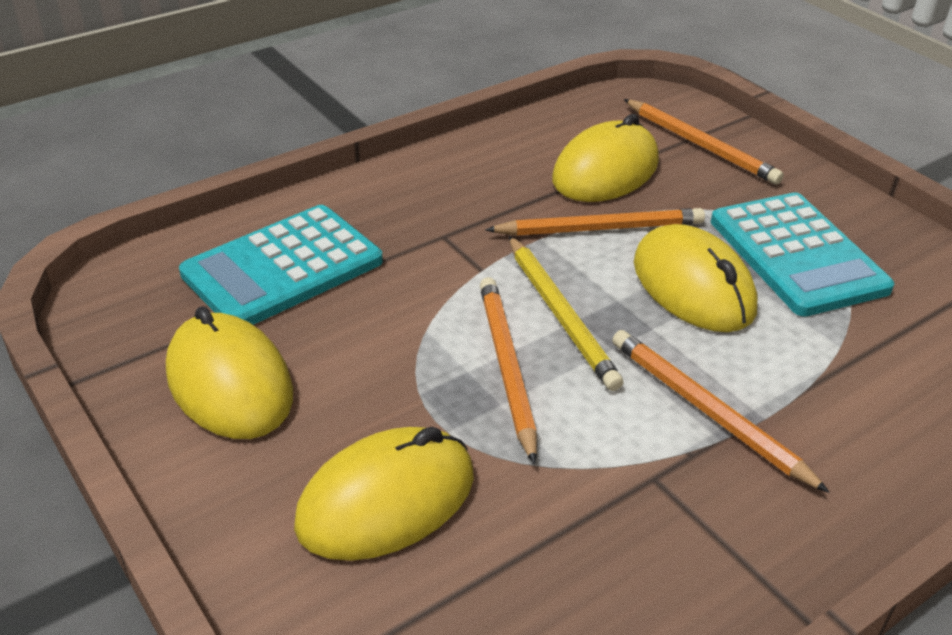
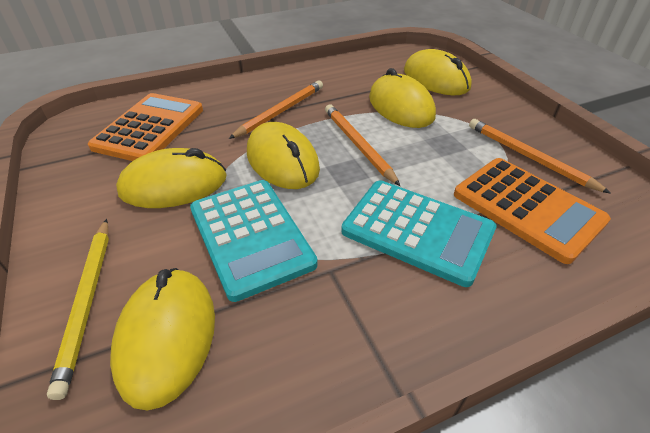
orange calculator: 0 -> 2
orange pencil: 4 -> 3
yellow mouse: 4 -> 5

